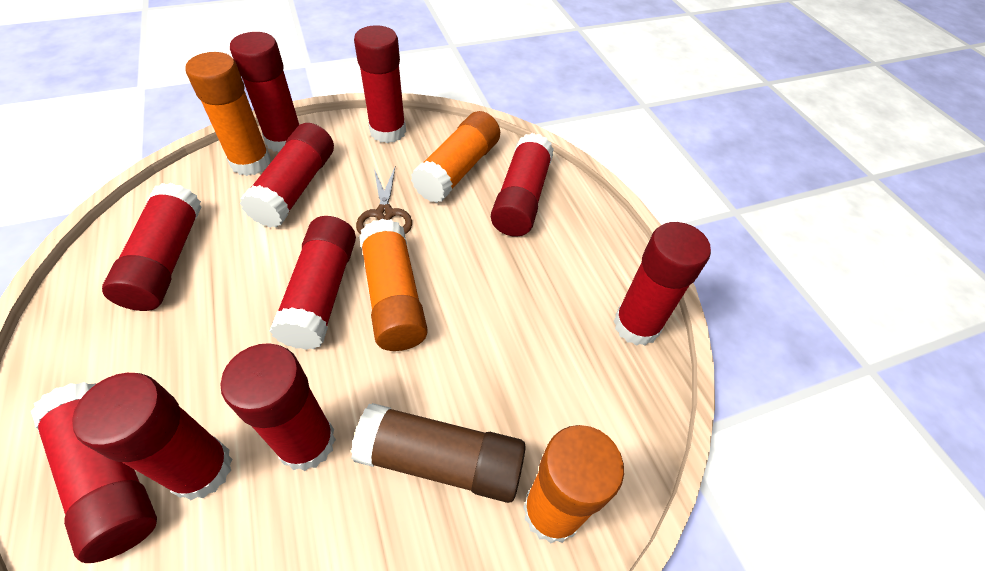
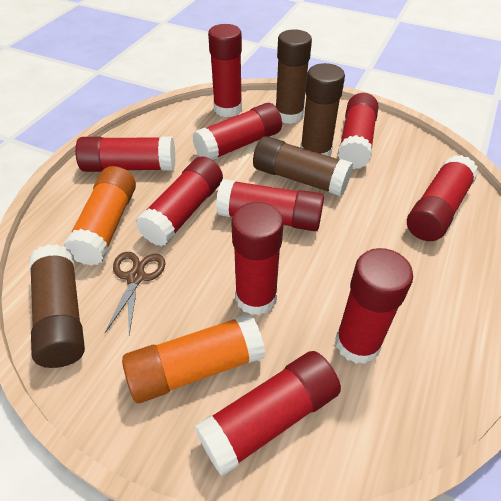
brown glue stick: 1 -> 4
orange glue stick: 4 -> 2

